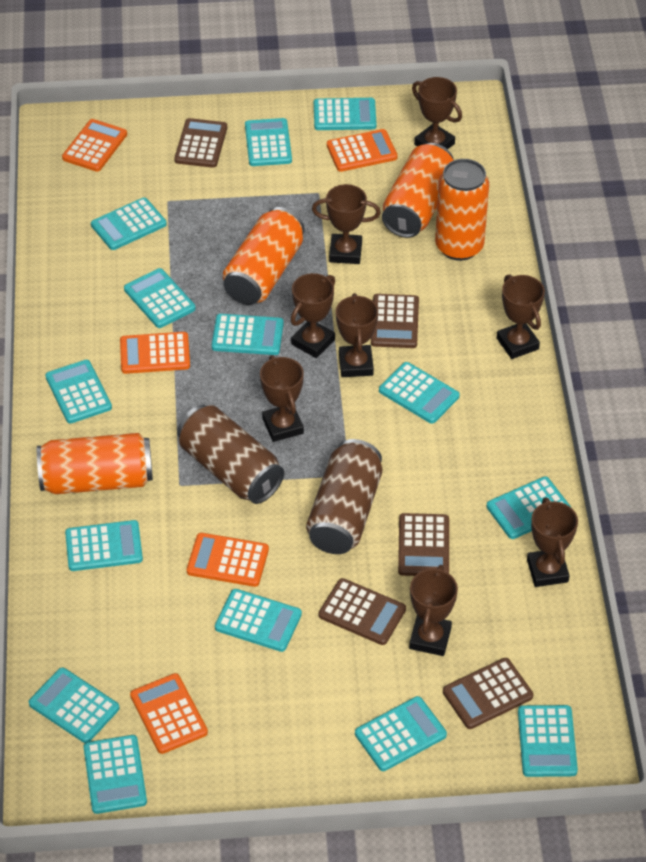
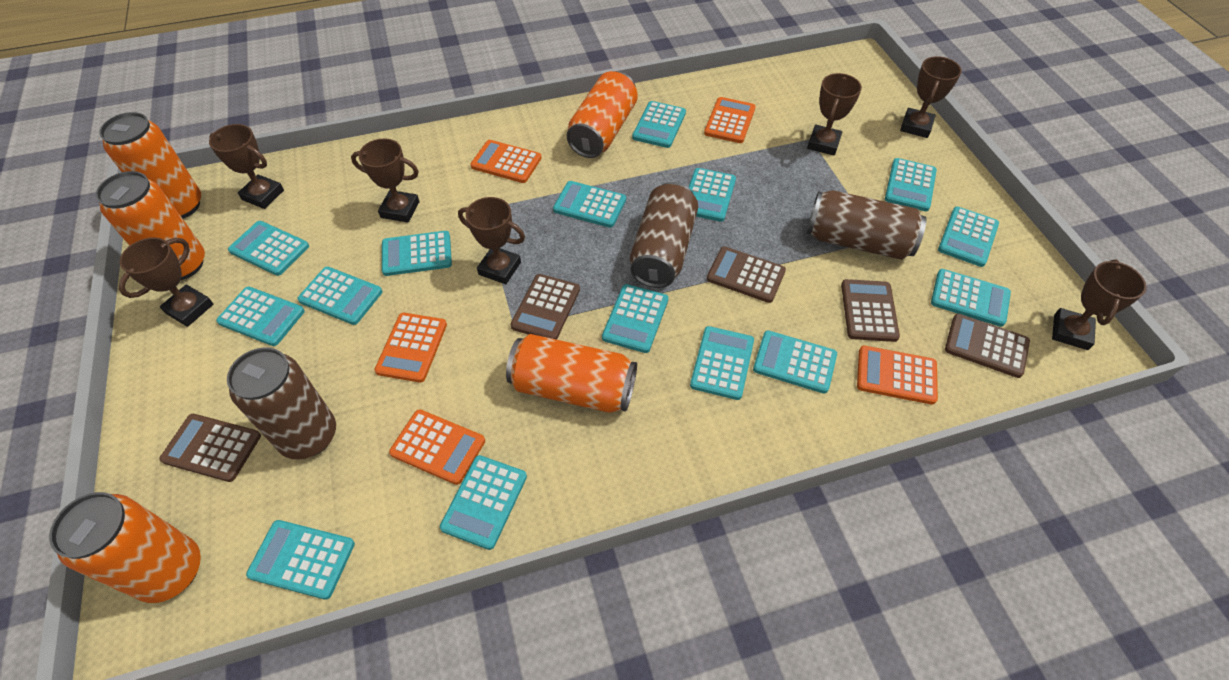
brown can: 2 -> 3
brown trophy: 8 -> 7
orange can: 4 -> 5
turquoise calculator: 14 -> 15

